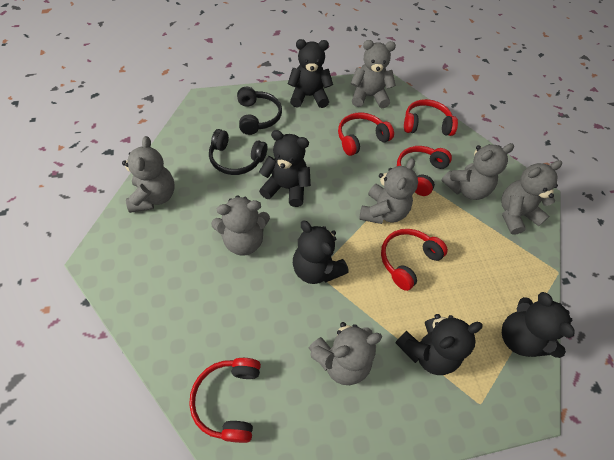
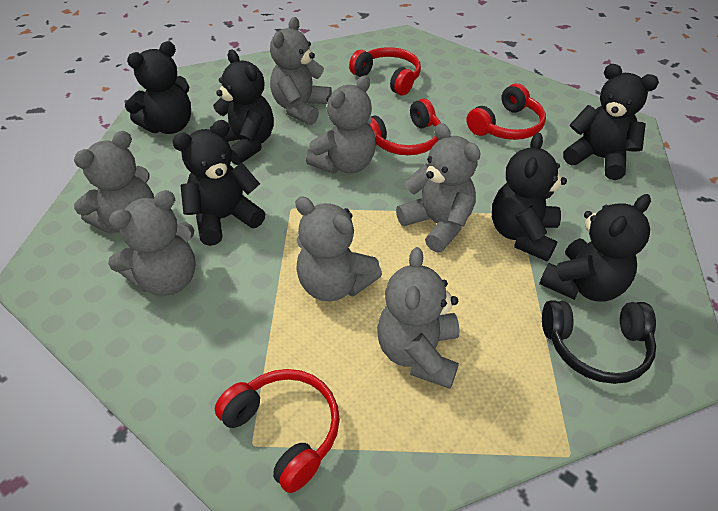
black headphones: 2 -> 1
black teddy bear: 5 -> 6
red headphones: 5 -> 4

